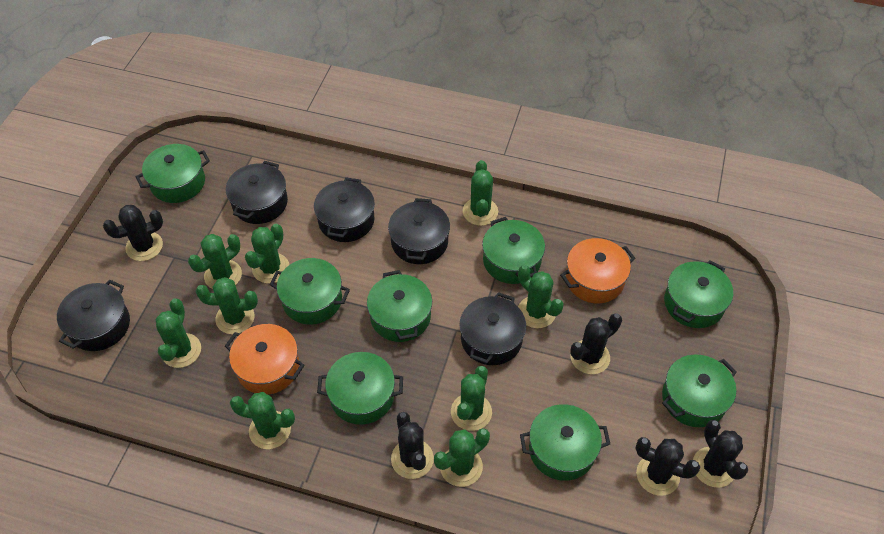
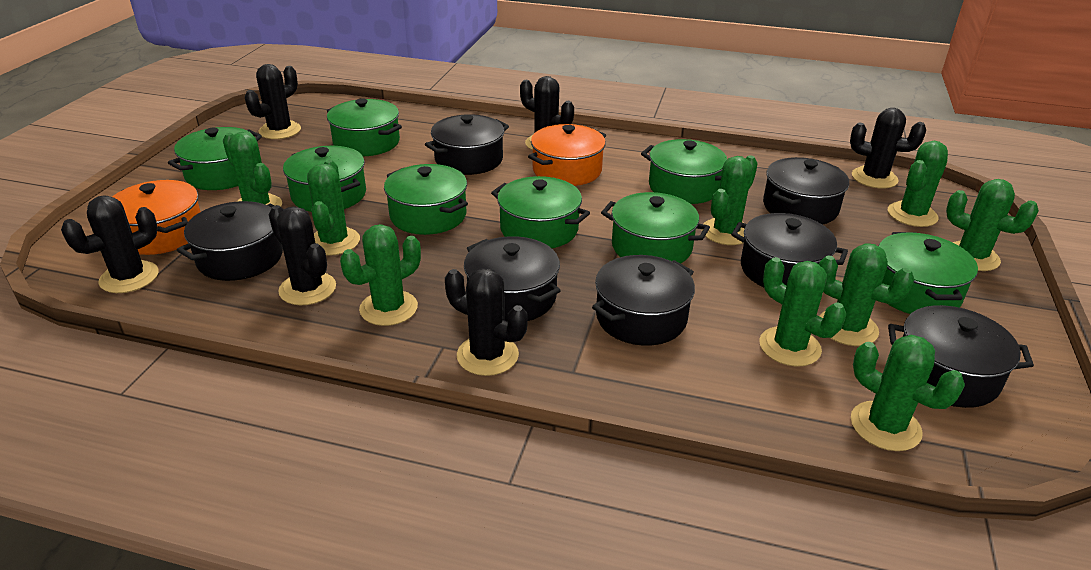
black cactus: 5 -> 6
black pot: 5 -> 7

